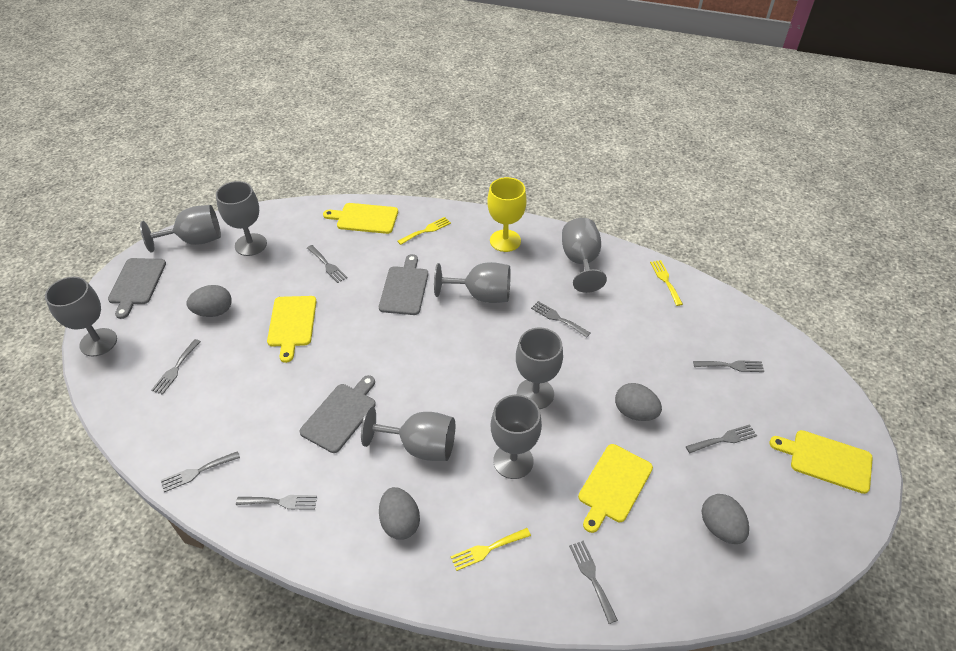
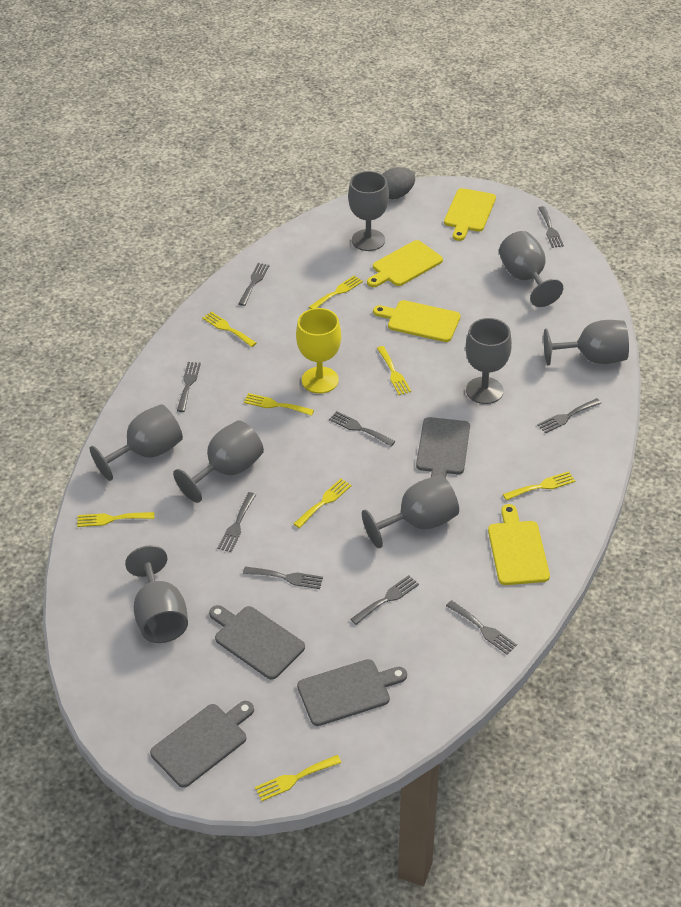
grey cutting board: 3 -> 4
grey egg: 4 -> 1
grey fork: 8 -> 9
yellow fork: 3 -> 8

